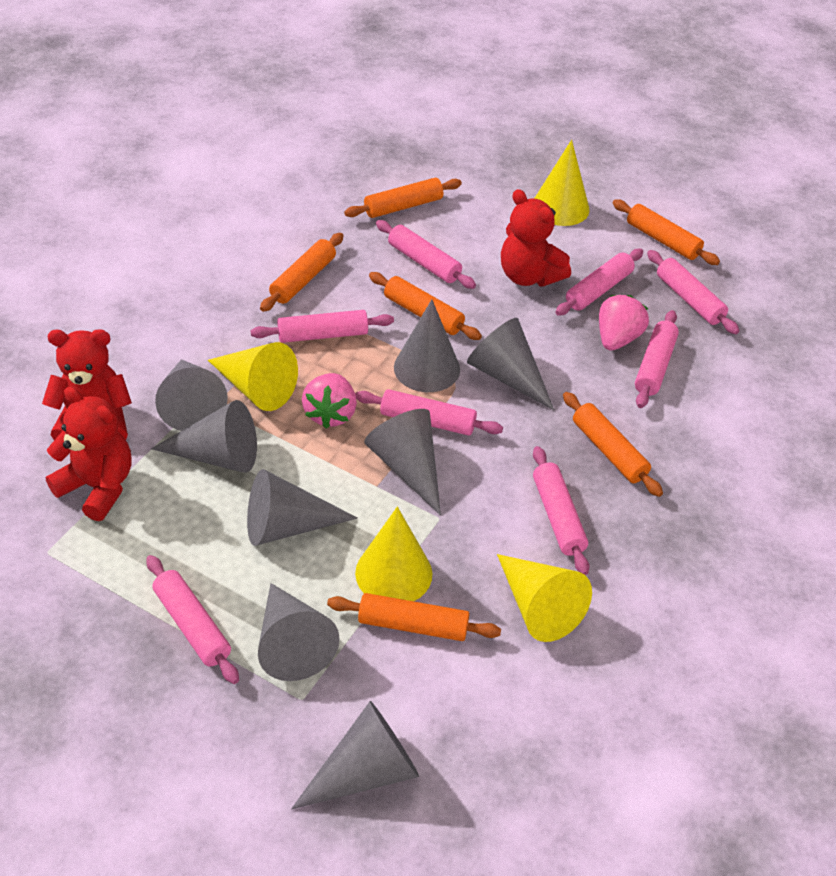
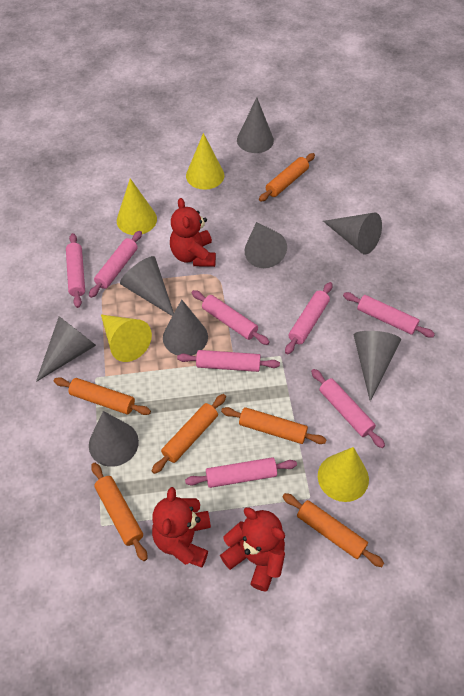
pink strawberry: 2 -> 0

